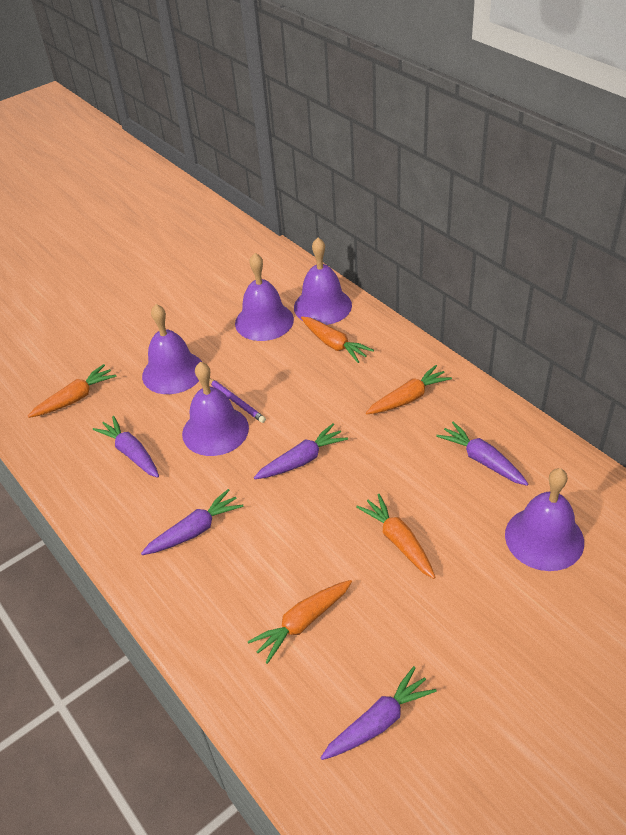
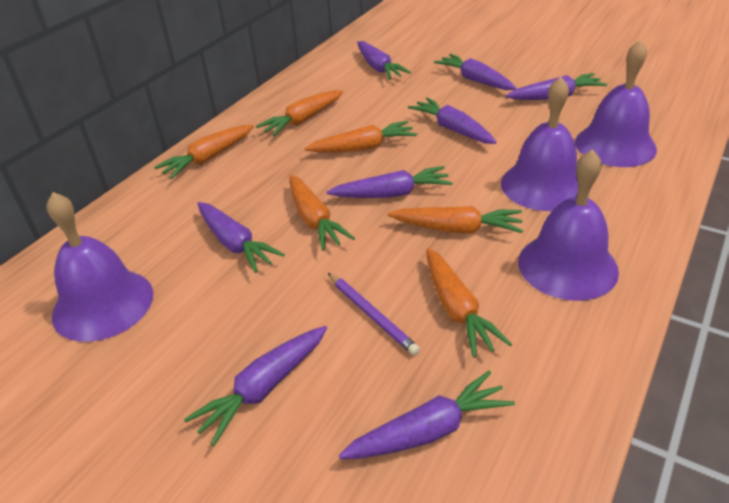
orange carrot: 5 -> 6
purple bell: 5 -> 4
purple carrot: 5 -> 8

